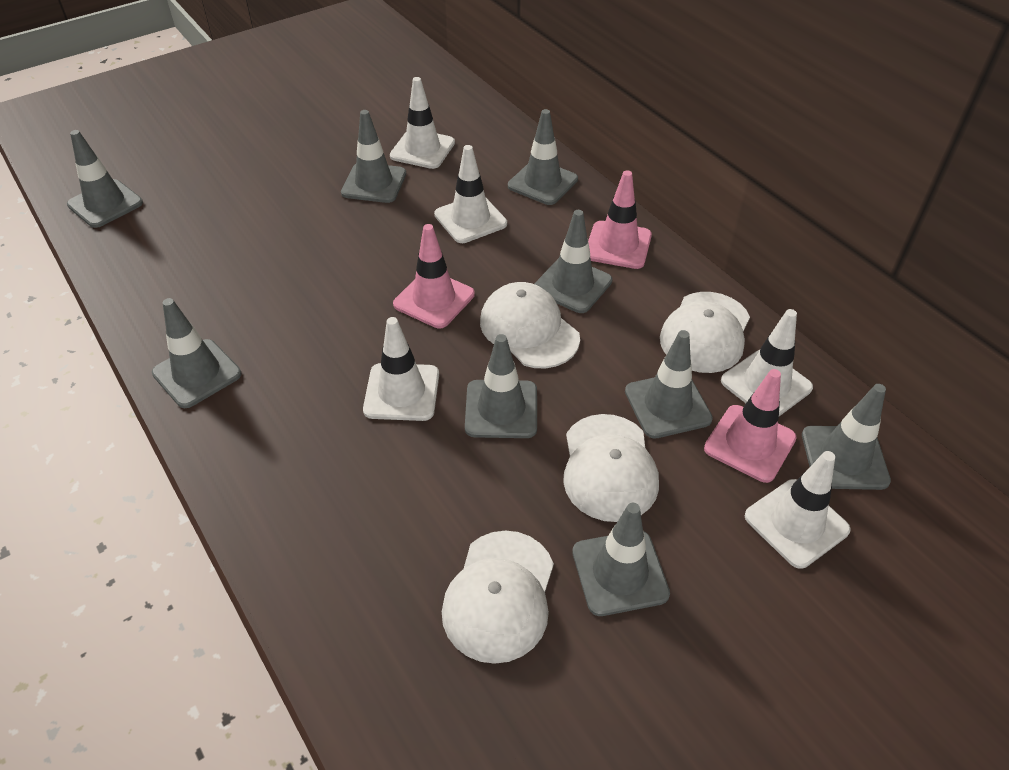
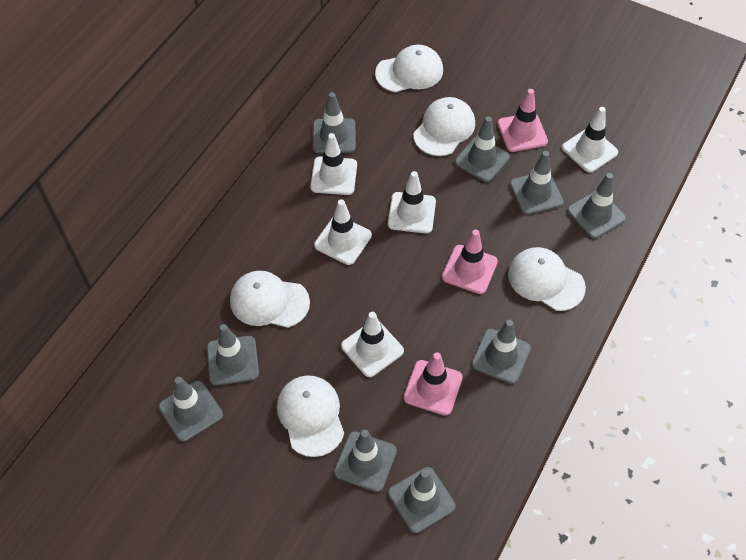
white cap: 4 -> 5

